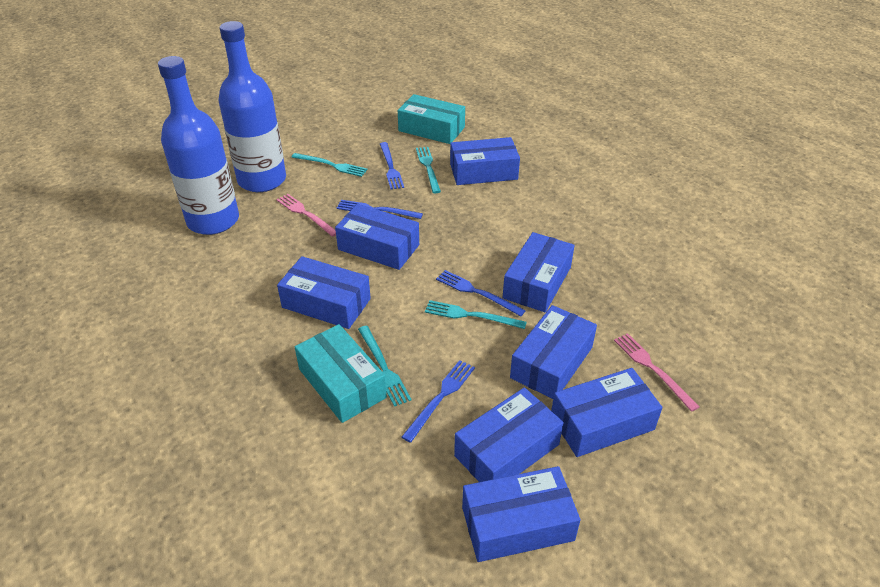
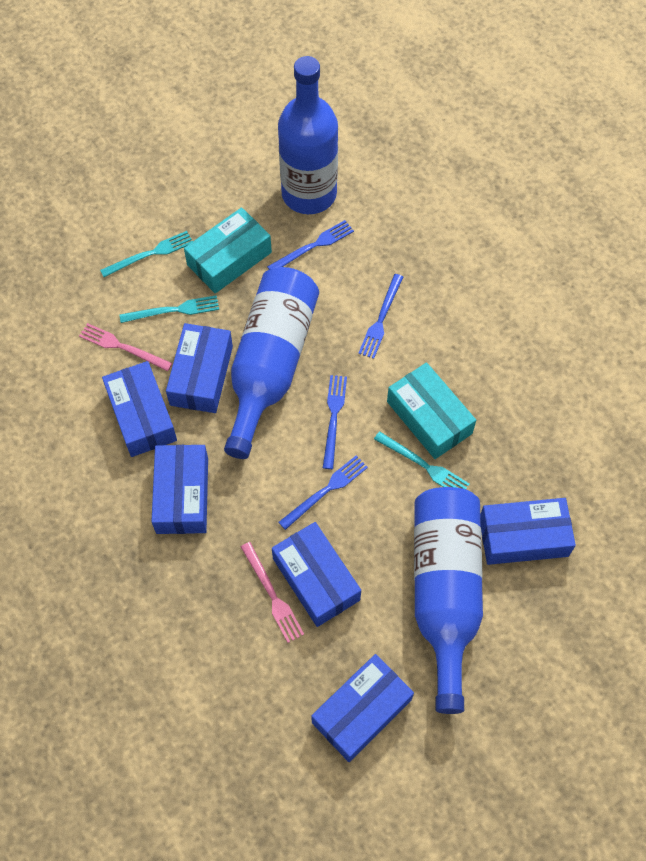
blue bottle: 2 -> 3
blue box: 8 -> 6
turquoise fork: 4 -> 3

